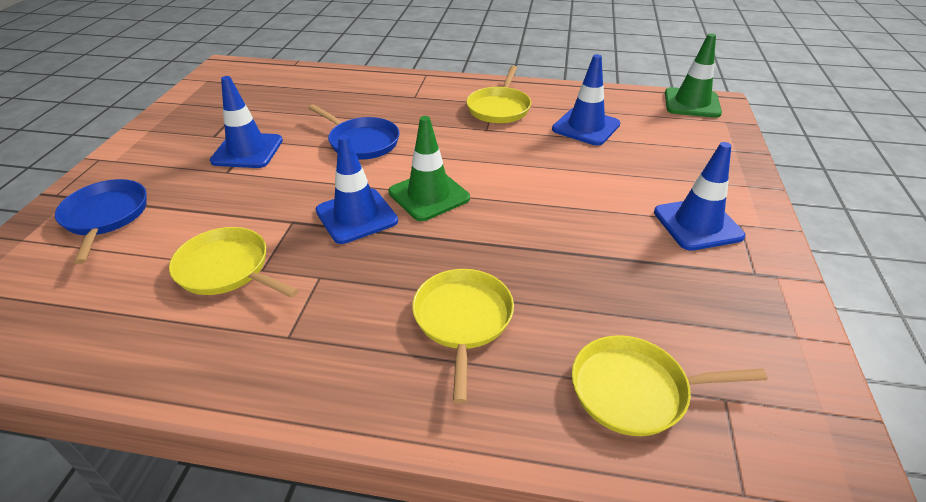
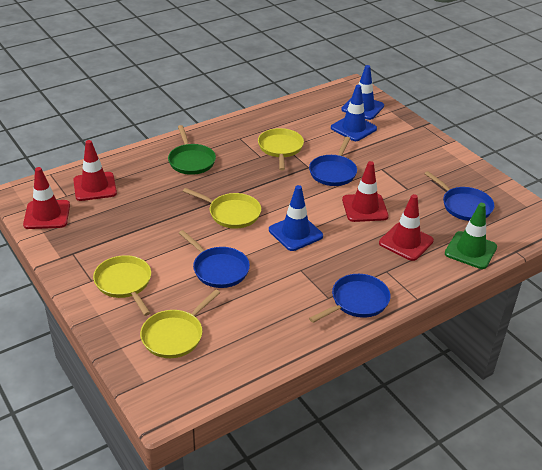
blue pan: 2 -> 4
blue traffic cone: 4 -> 3
green pan: 0 -> 1
green traffic cone: 2 -> 1
red traffic cone: 0 -> 4

